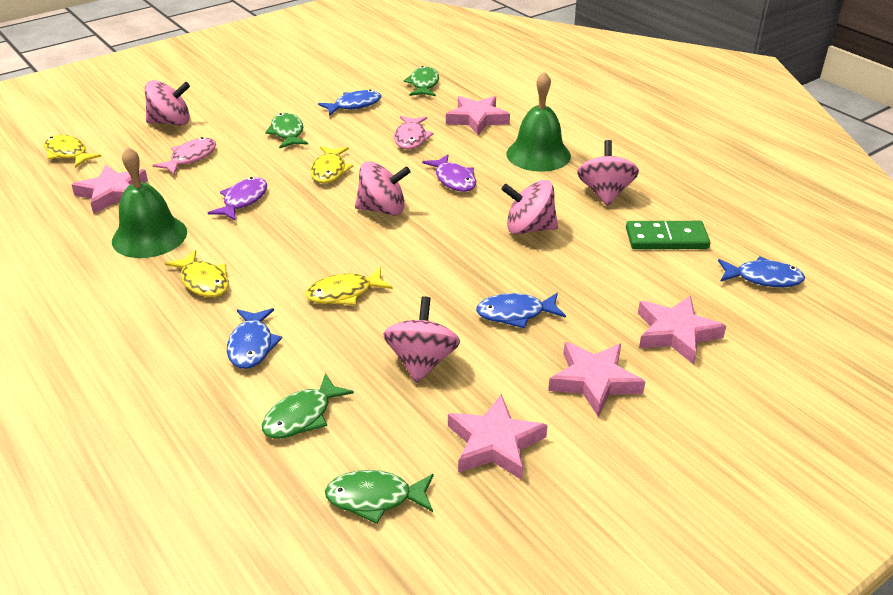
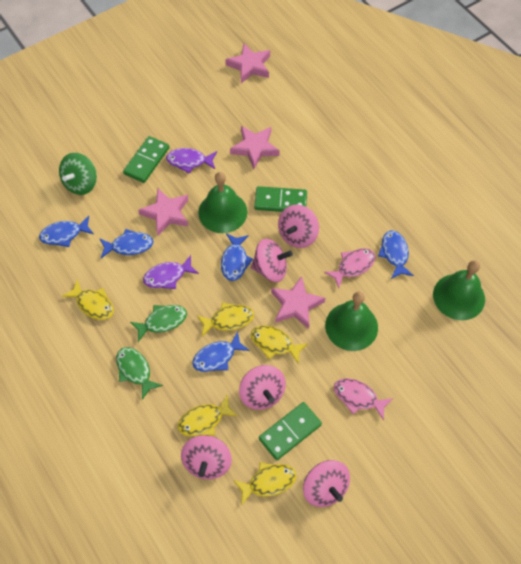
blue fish: 4 -> 5
green bell: 2 -> 3
green domino: 1 -> 3
green fish: 4 -> 2
green spinning top: 0 -> 1
pink star: 5 -> 4
yellow fish: 4 -> 5

